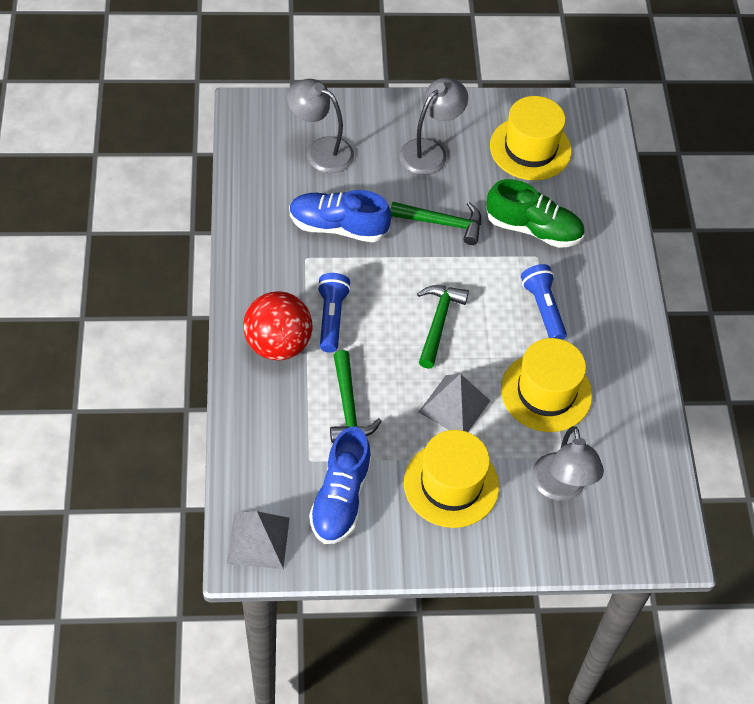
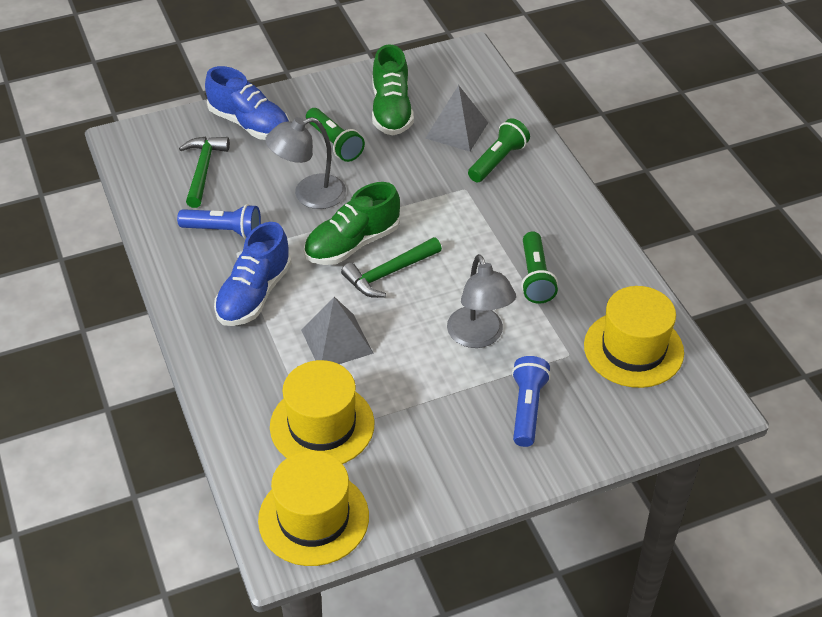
green flashlight: 0 -> 3
green hammer: 3 -> 2
green shoe: 1 -> 2
grey lamp: 3 -> 2
red ball: 1 -> 0

